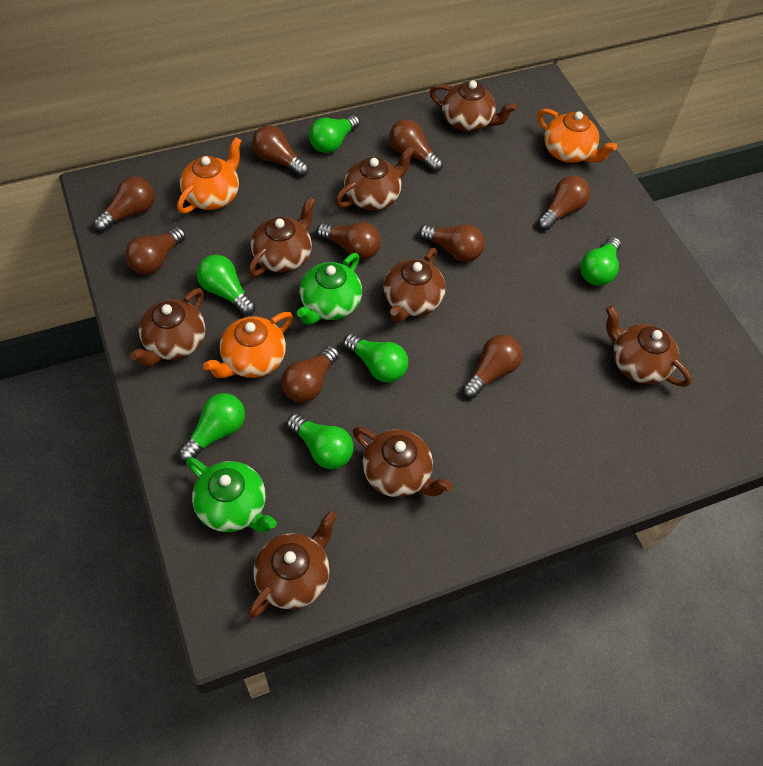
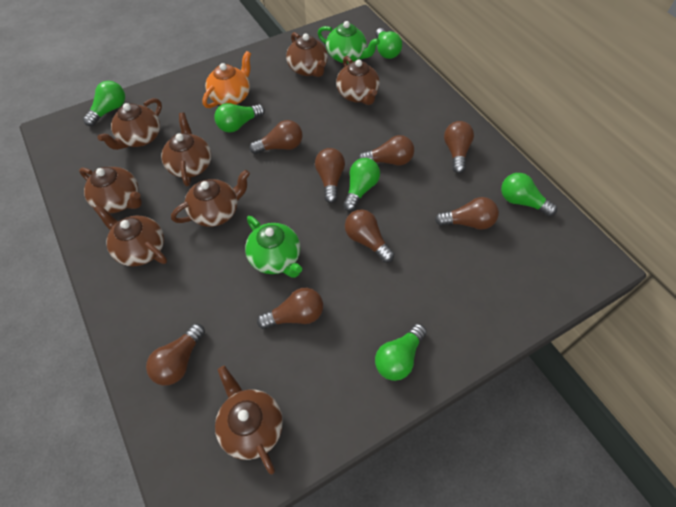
brown light bulb: 9 -> 8
orange teapot: 3 -> 1

